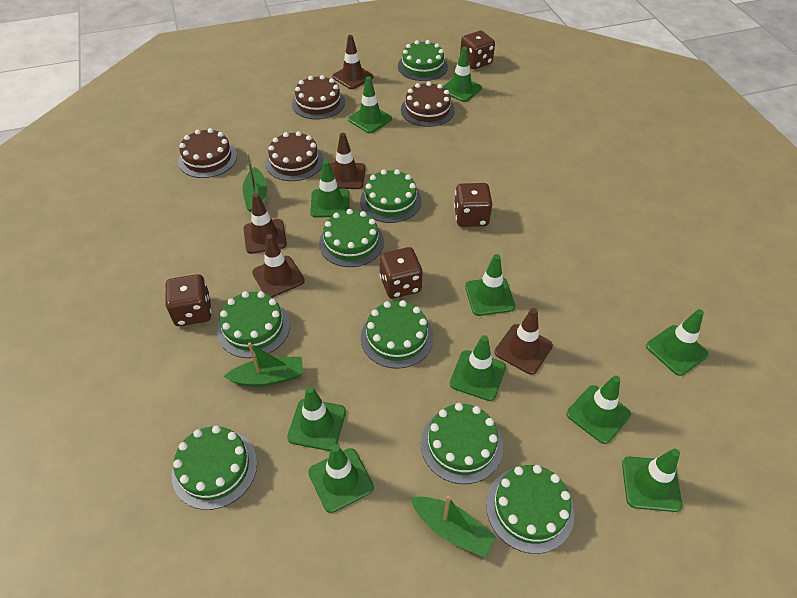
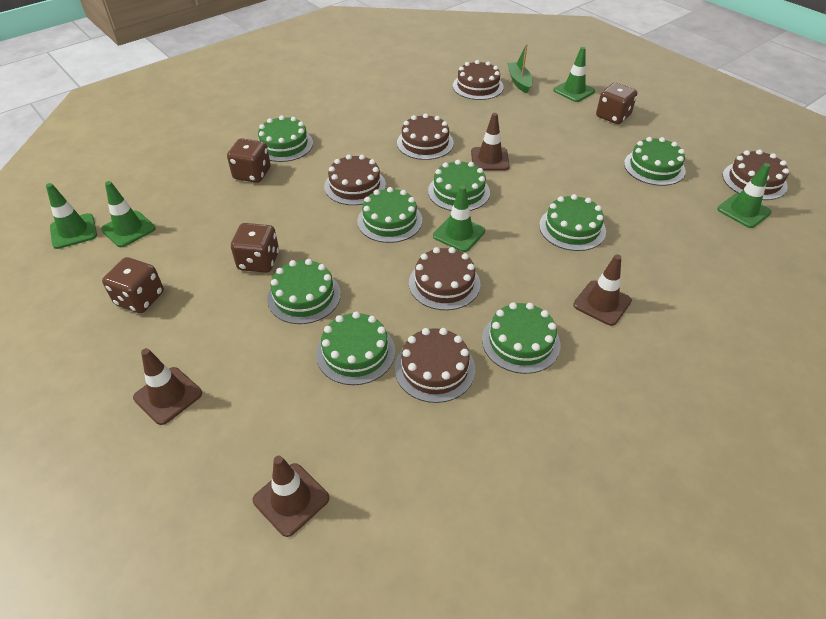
brown cake: 4 -> 6
brown traffic cone: 5 -> 4
green boat: 3 -> 1
green traffic cone: 10 -> 5

